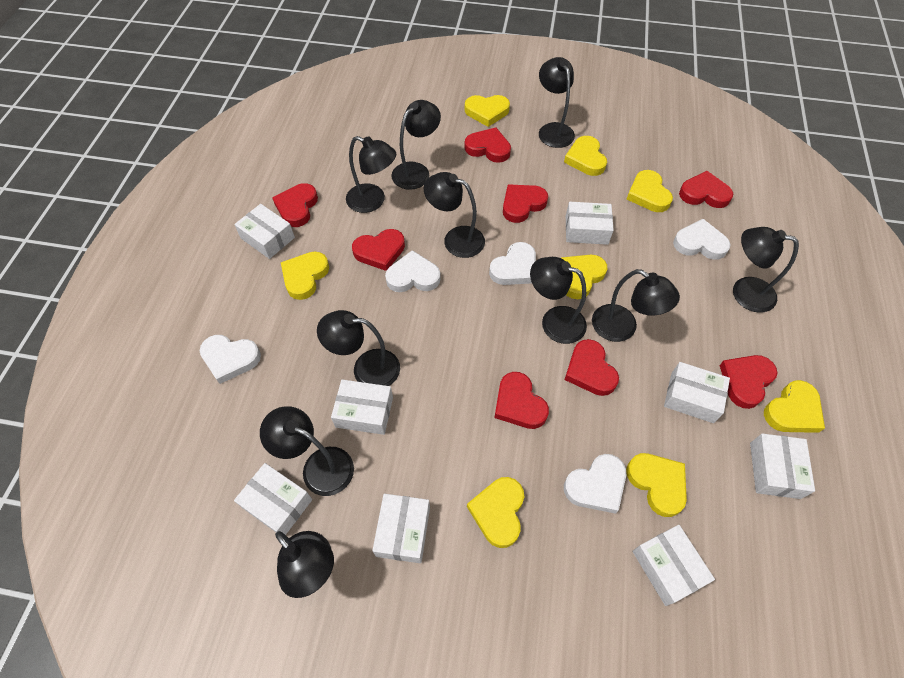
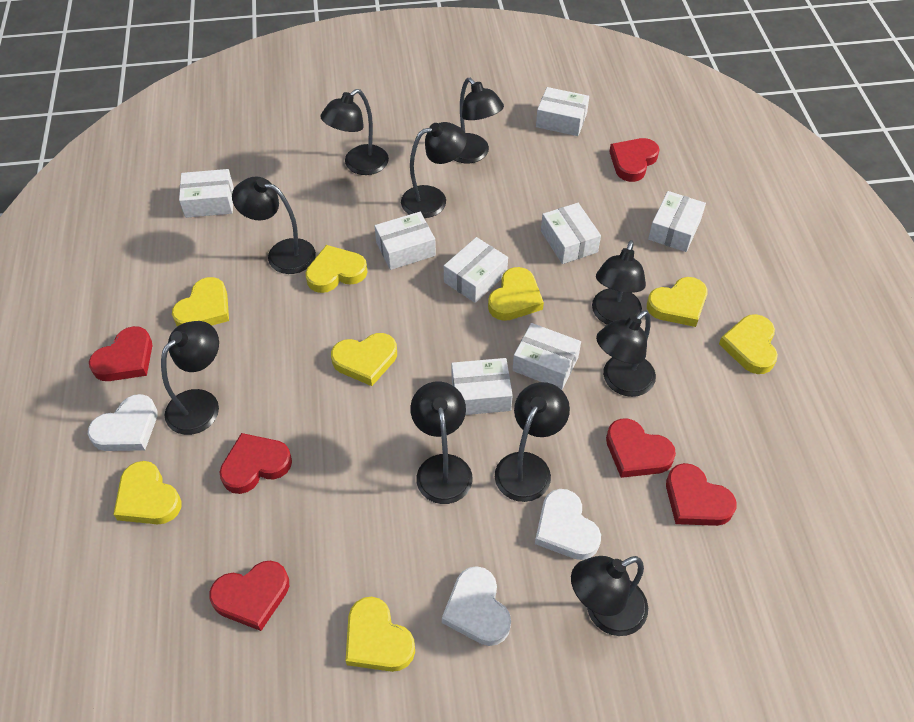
red heart: 8 -> 6
white heart: 5 -> 3

